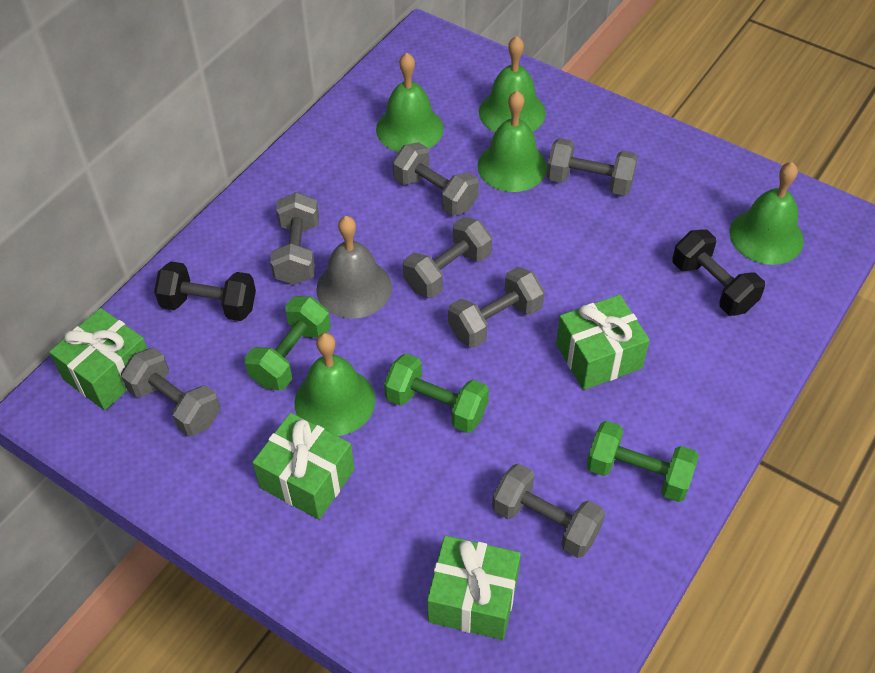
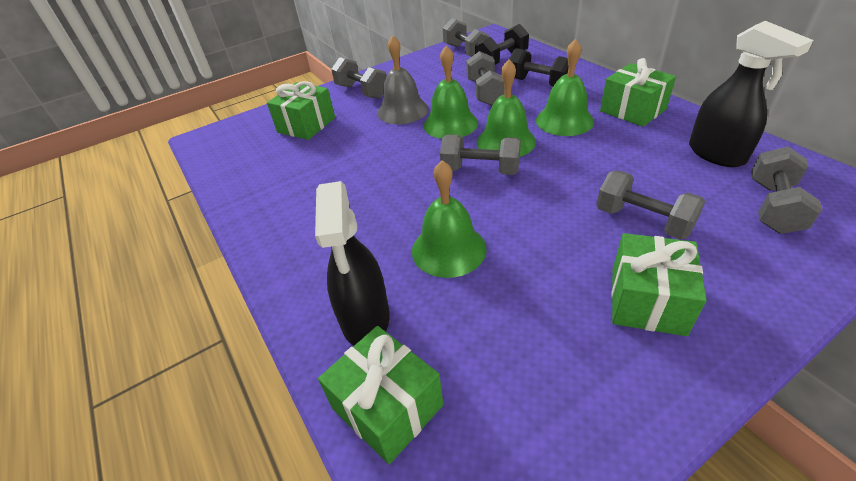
black spray bottle: 0 -> 2
green bell: 5 -> 4
green dumbbell: 3 -> 0
grey dumbbell: 7 -> 6

